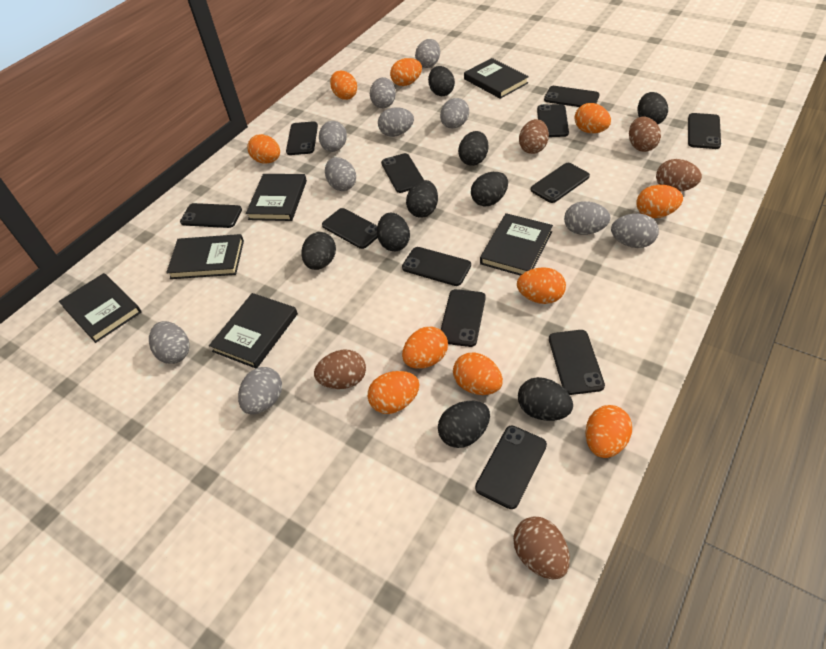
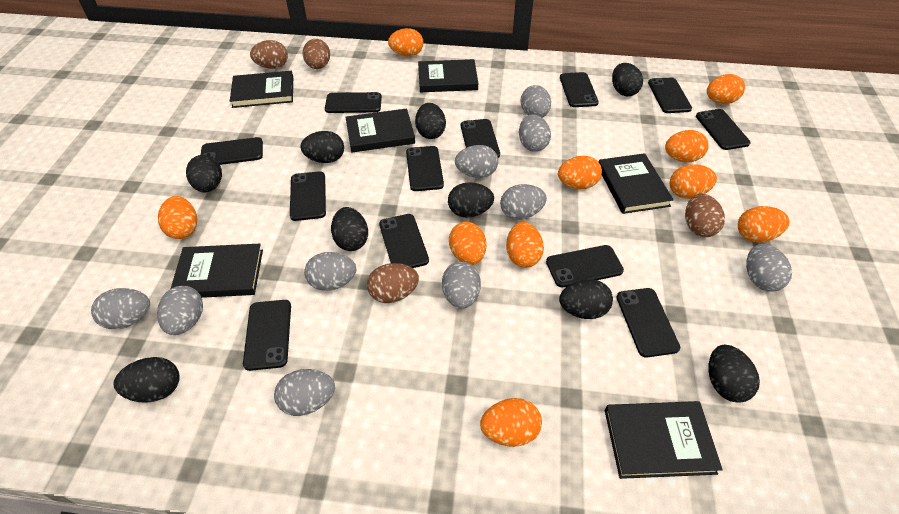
brown egg: 5 -> 4

